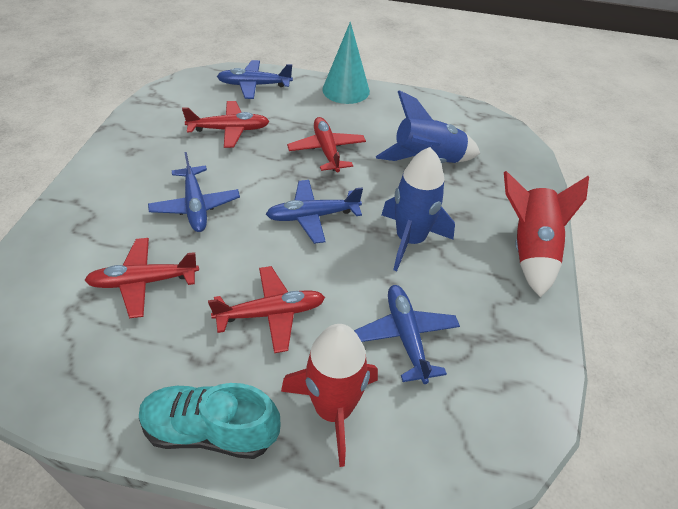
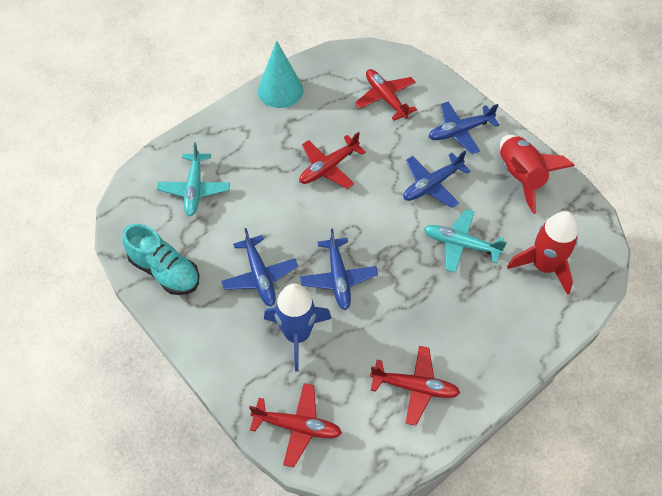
blue rocket: 2 -> 1
turquoise plane: 0 -> 2

